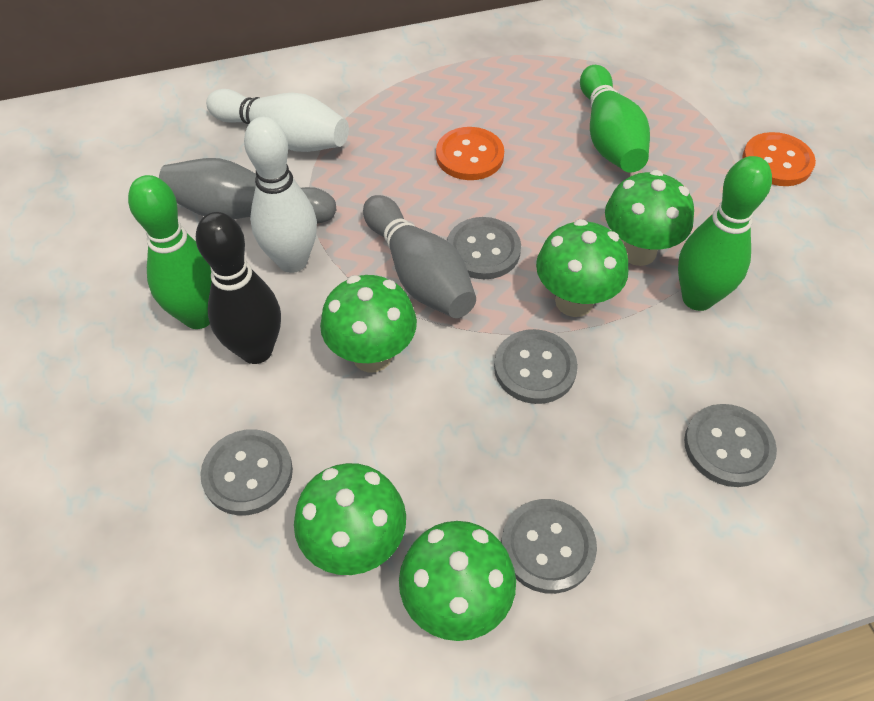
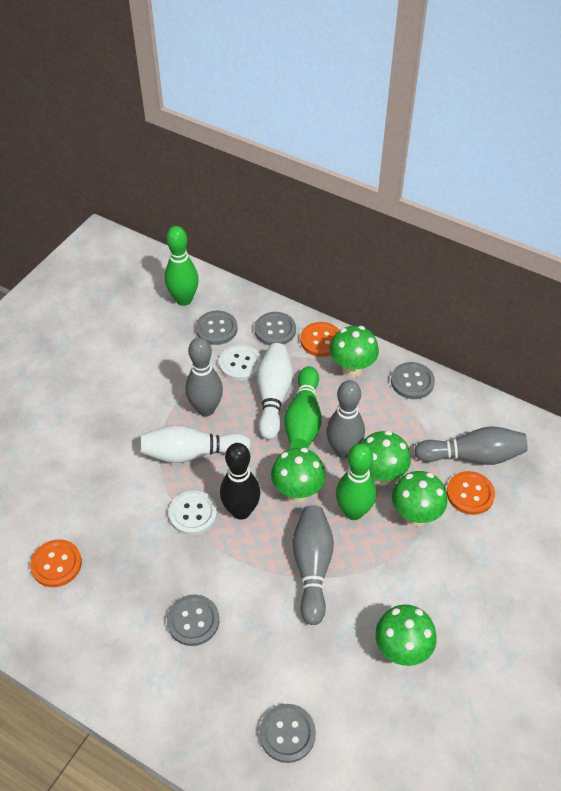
grey bowling pin: 2 -> 4
orange button: 2 -> 3
white button: 0 -> 2

